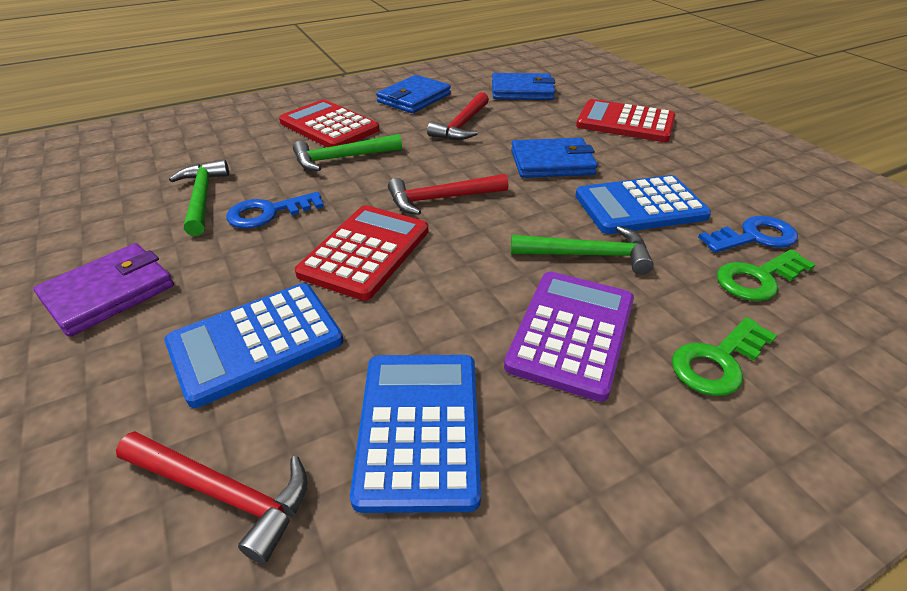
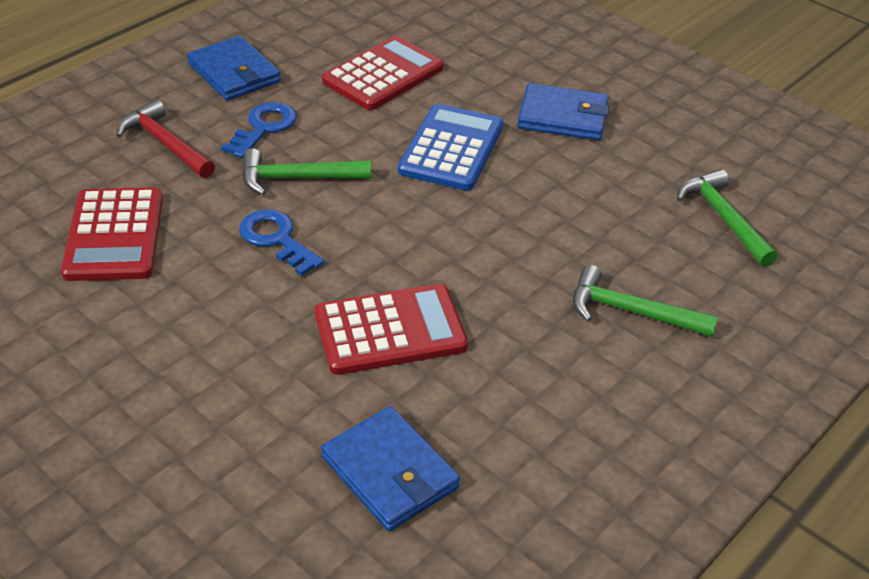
blue calculator: 3 -> 1
green key: 2 -> 0
purple calculator: 1 -> 0
purple wallet: 1 -> 0
red hammer: 3 -> 1

